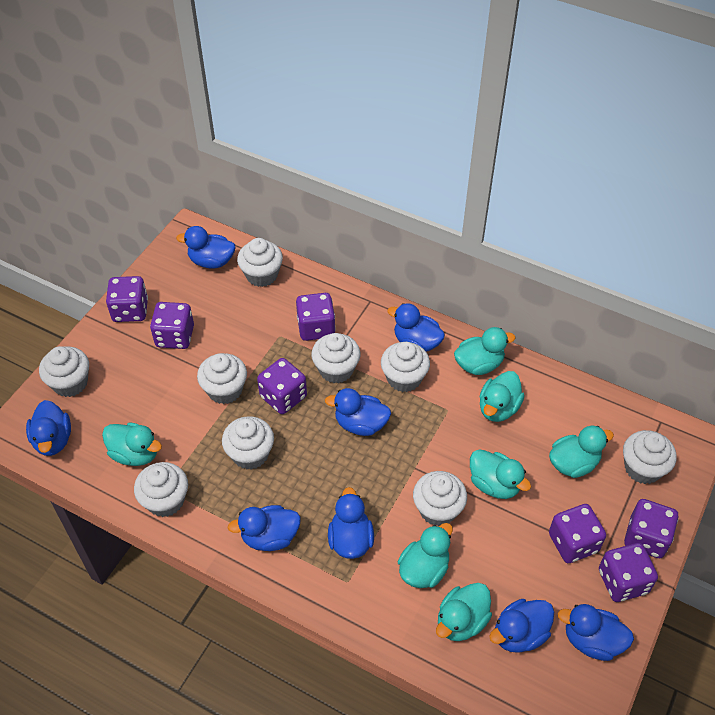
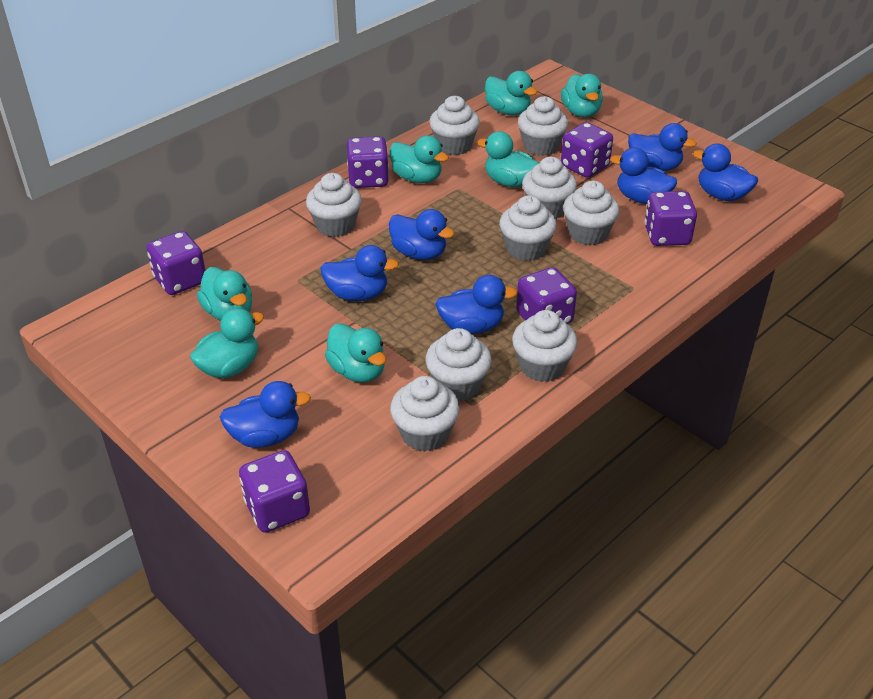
blue duck: 8 -> 7
purple dice: 7 -> 6

